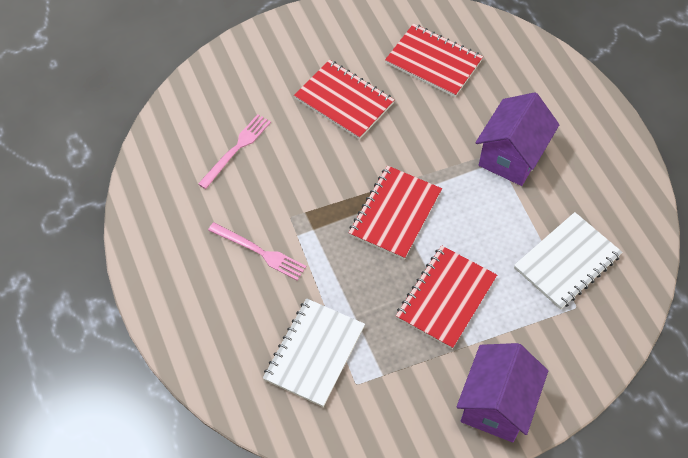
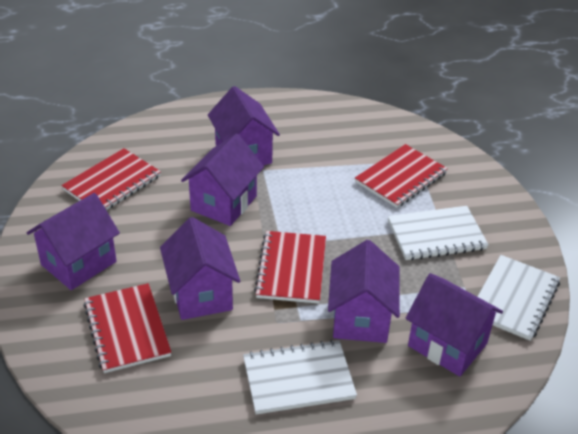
pink fork: 2 -> 0
purple house: 2 -> 6
white notebook: 2 -> 3

